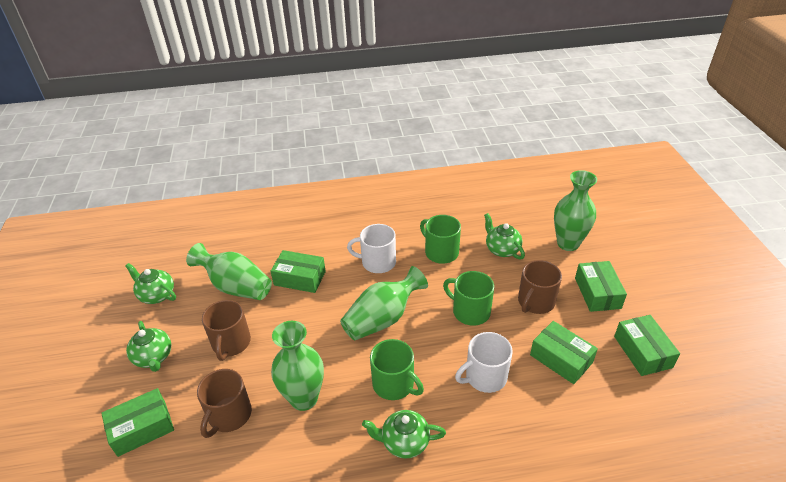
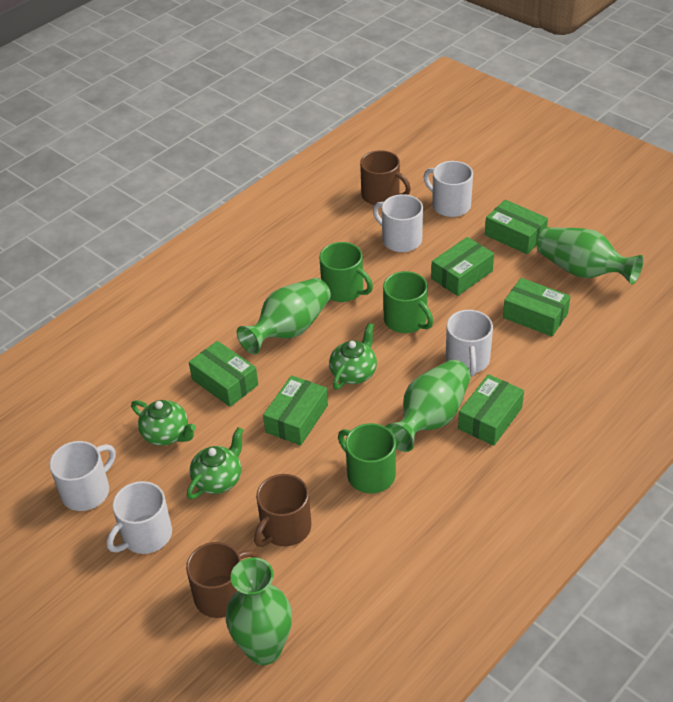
green box: 5 -> 6
green teapot: 4 -> 3
white mug: 2 -> 5

